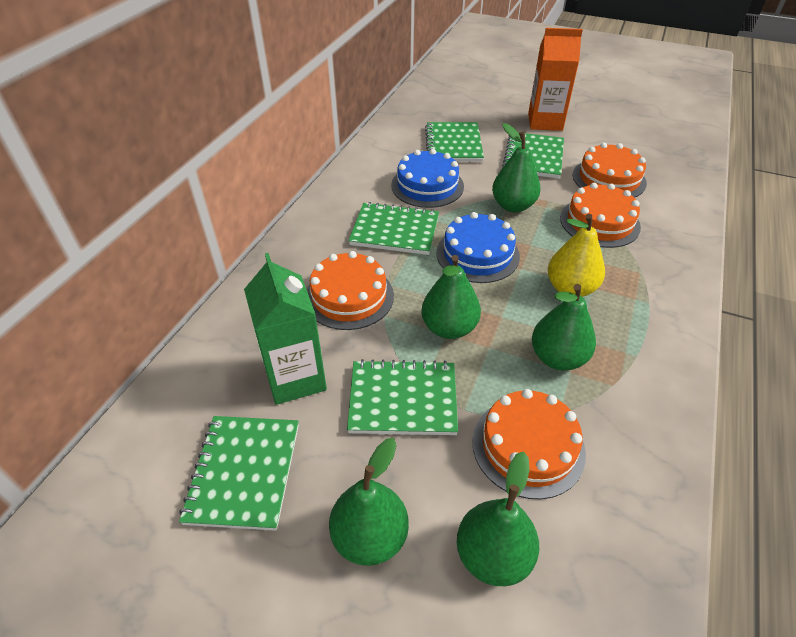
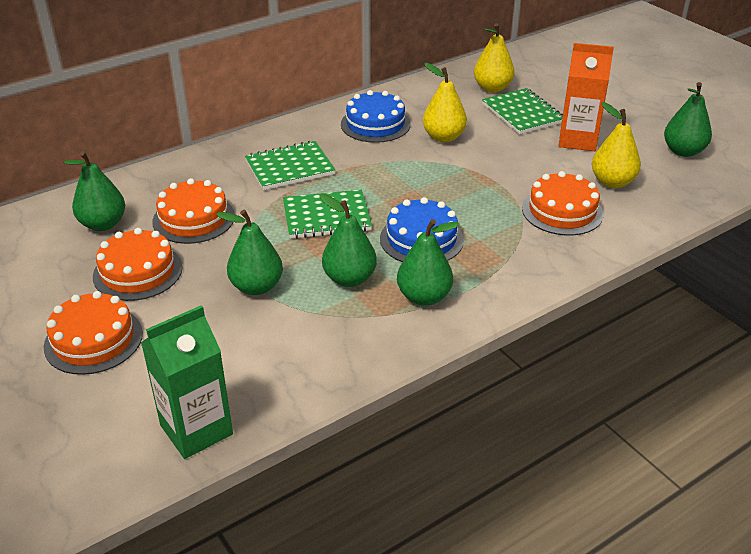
green notebook: 5 -> 3
yellow pear: 1 -> 3

